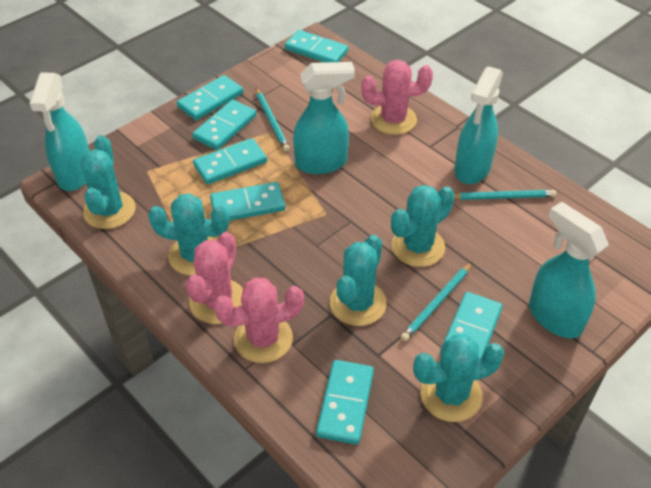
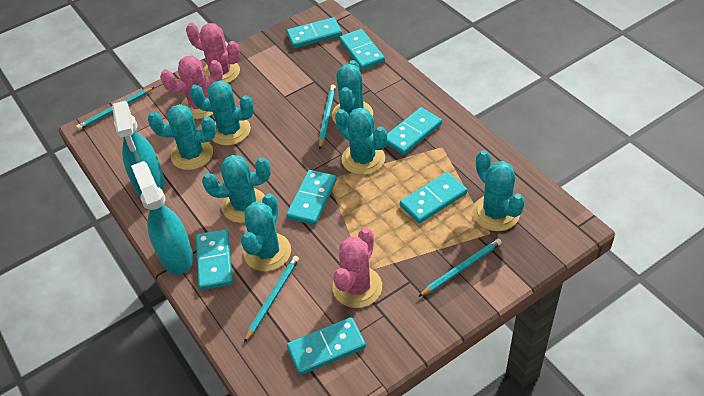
turquoise cactus: 5 -> 7
turquoise pencil: 3 -> 4
turquoise spray bottle: 4 -> 2

